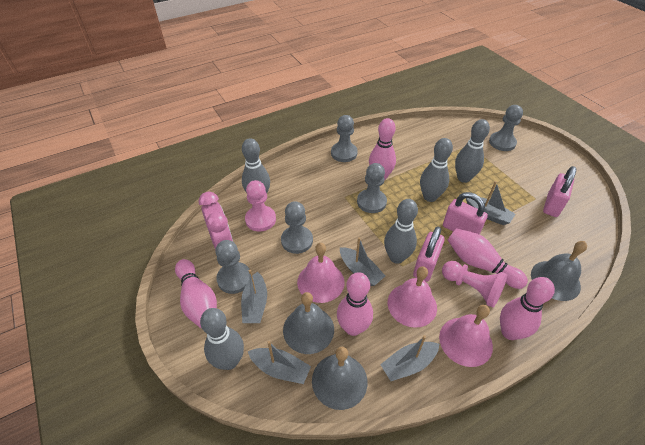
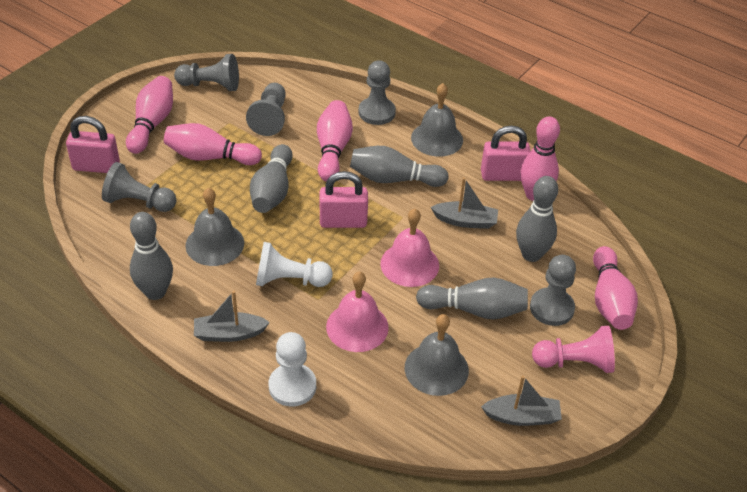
grey boat: 5 -> 3
pink bell: 3 -> 2
pink clock: 1 -> 0
pink pawn: 2 -> 1
white pawn: 0 -> 2

